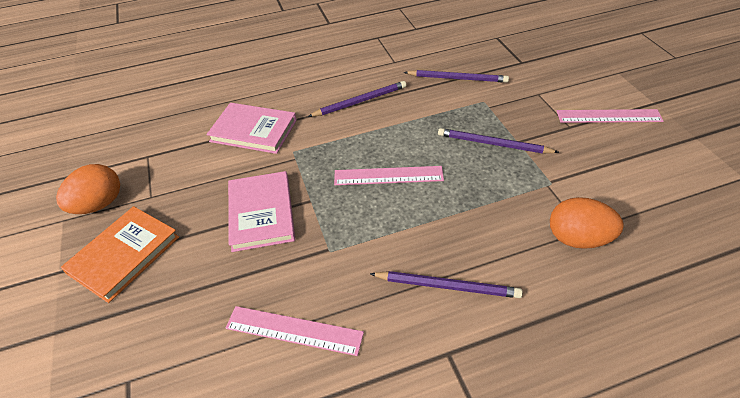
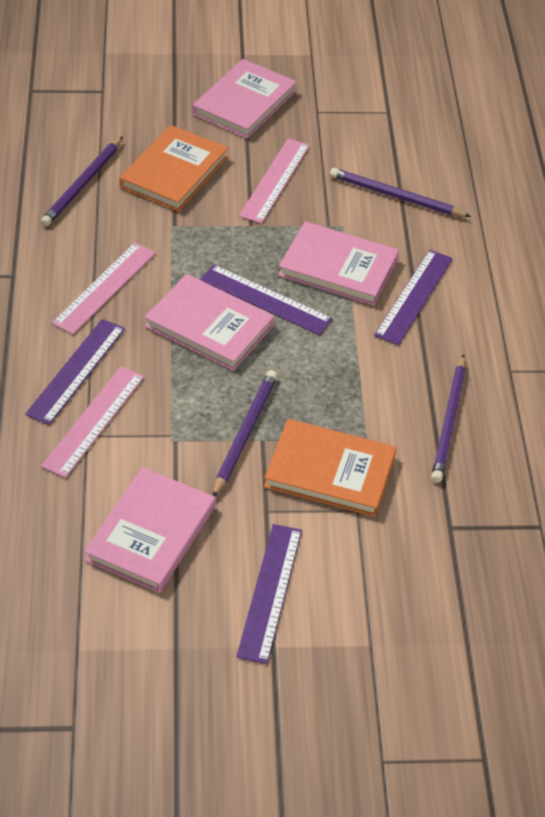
orange book: 1 -> 2
orange egg: 2 -> 0
pink book: 2 -> 4
purple ruler: 0 -> 4

